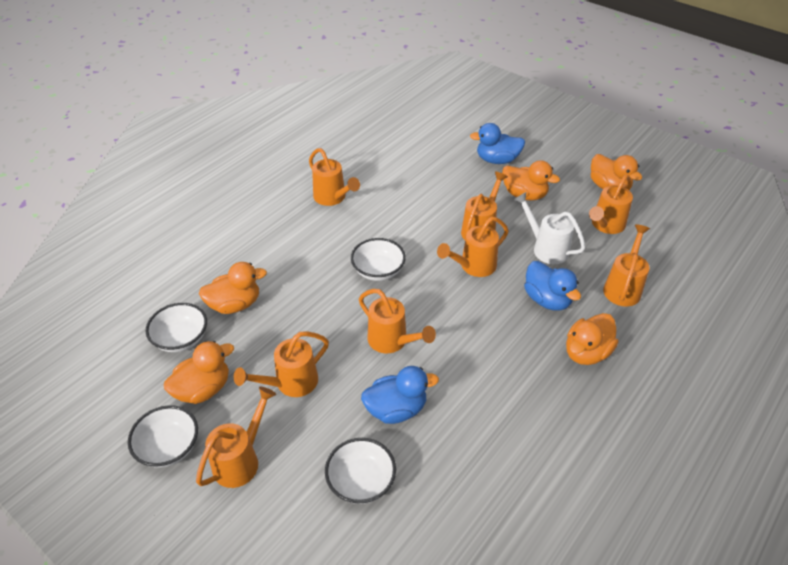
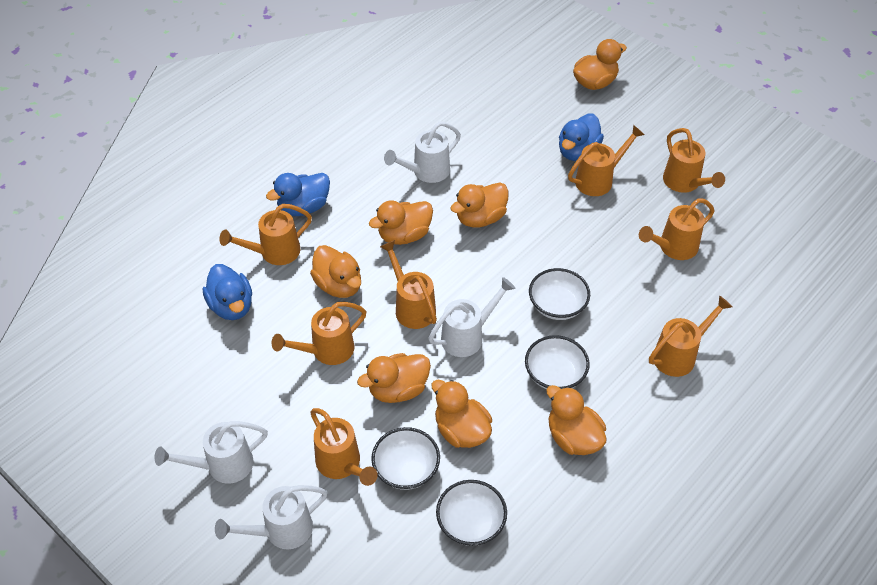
orange duck: 5 -> 7
white watering can: 1 -> 4

